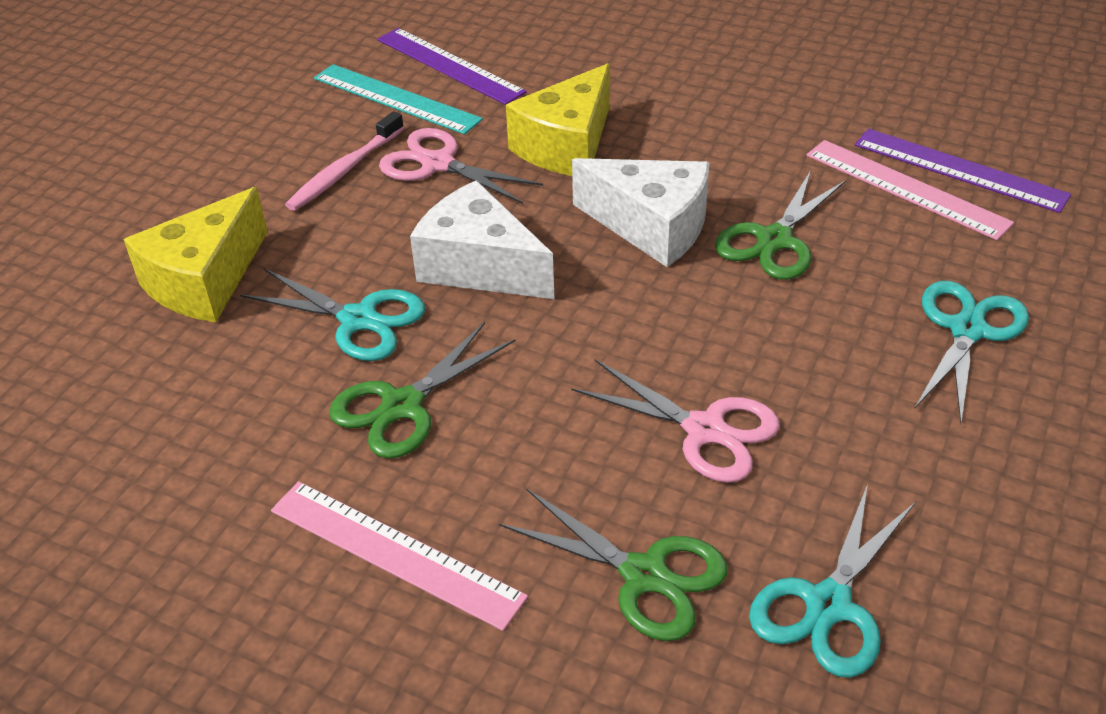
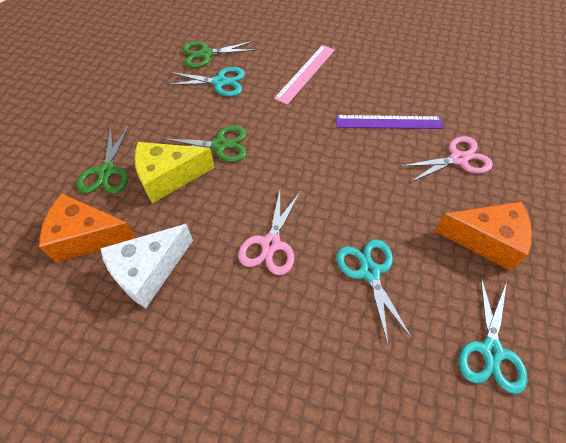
orange cheese: 0 -> 2
pink ruler: 2 -> 1
pink toothbrush: 1 -> 0
purple ruler: 2 -> 1
turquoise ruler: 1 -> 0
white cheese: 2 -> 1
yellow cheese: 2 -> 1

